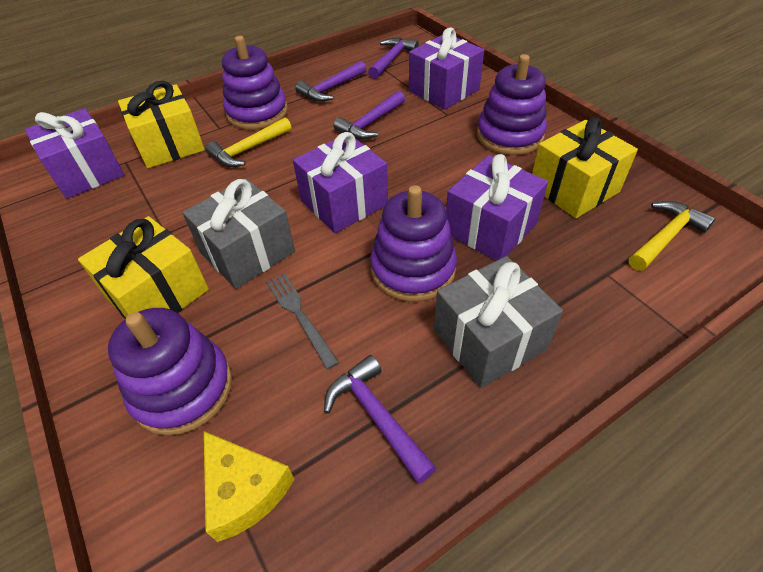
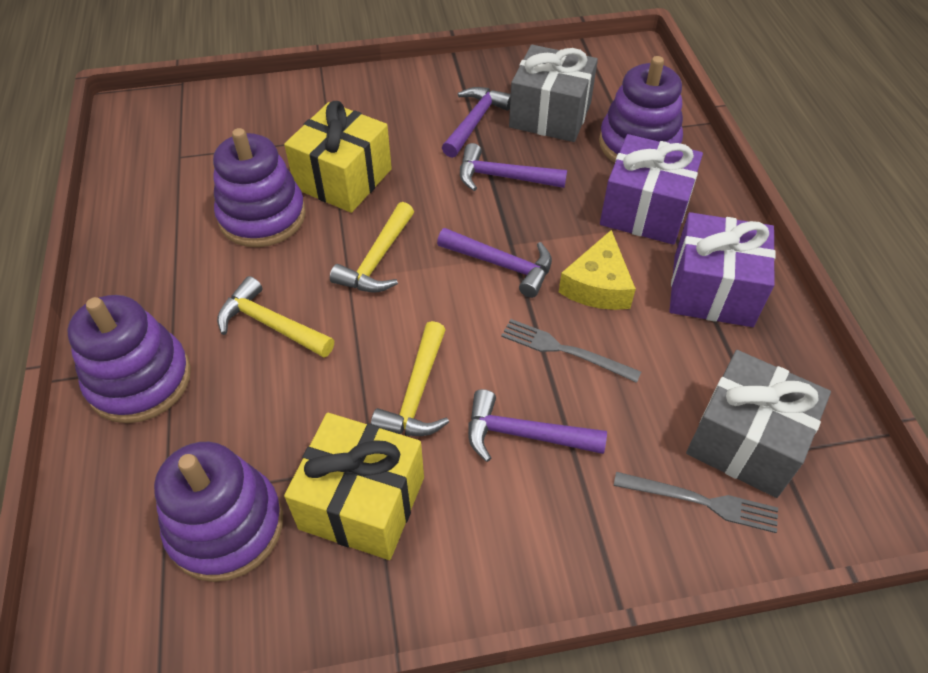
grey fork: 1 -> 2
purple gift: 4 -> 2
yellow gift: 3 -> 2
yellow hammer: 2 -> 3

